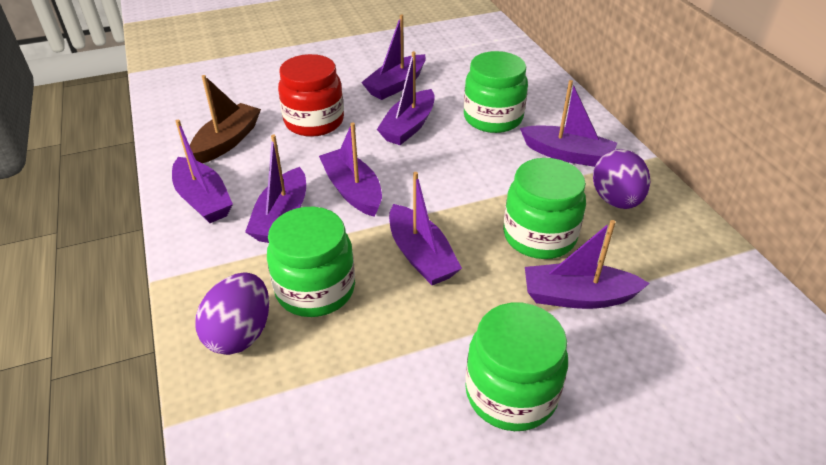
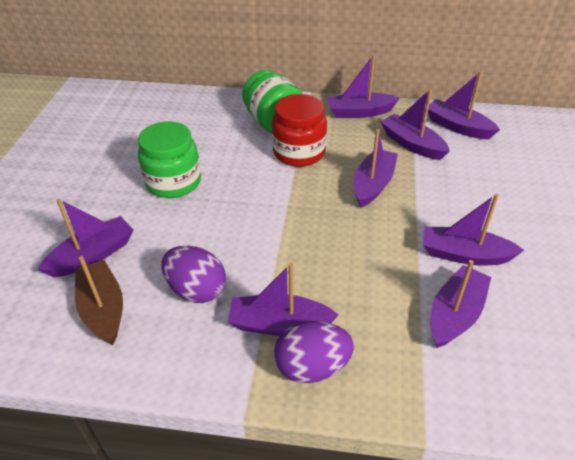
green jar: 4 -> 2

